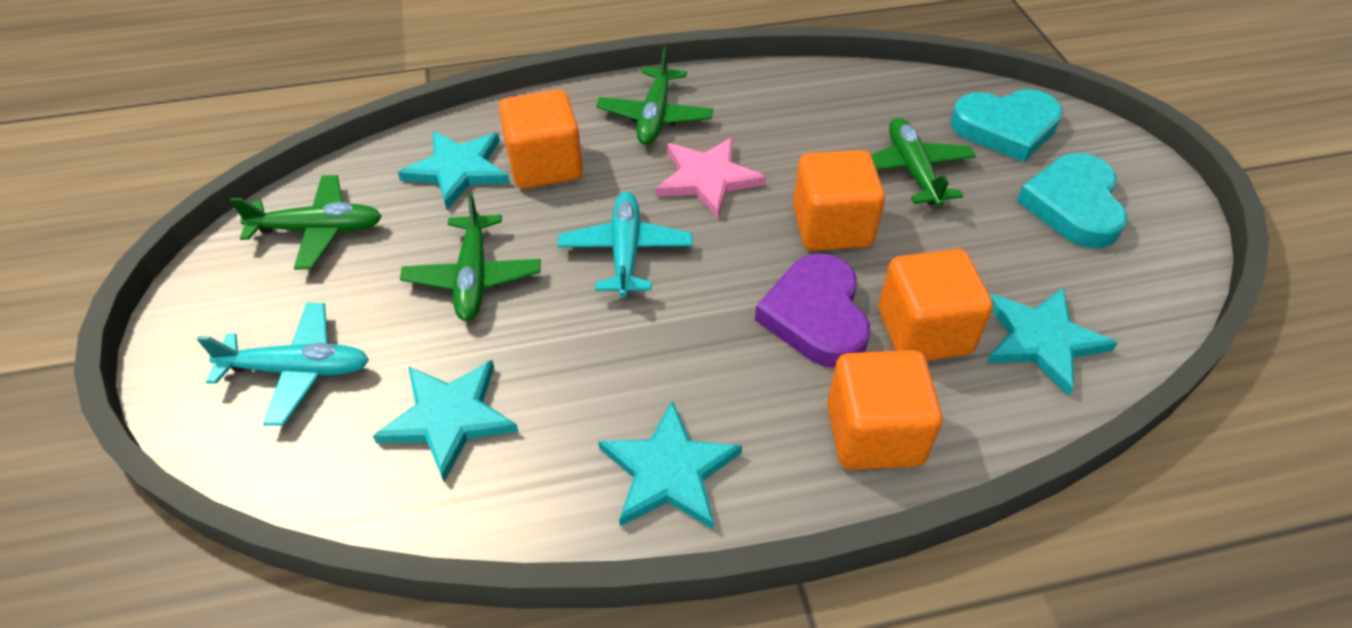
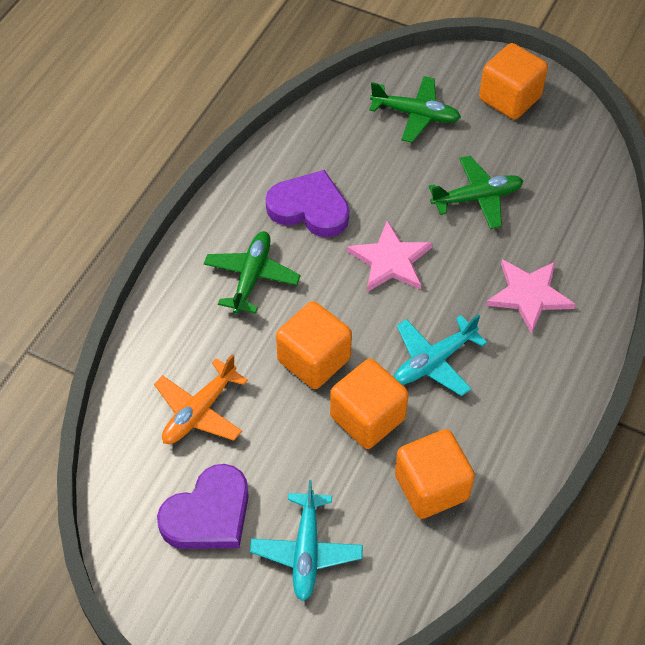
green plane: 4 -> 3
orange plane: 0 -> 1
pink star: 1 -> 2
purple heart: 1 -> 2
turquoise heart: 2 -> 0
turquoise star: 4 -> 0

